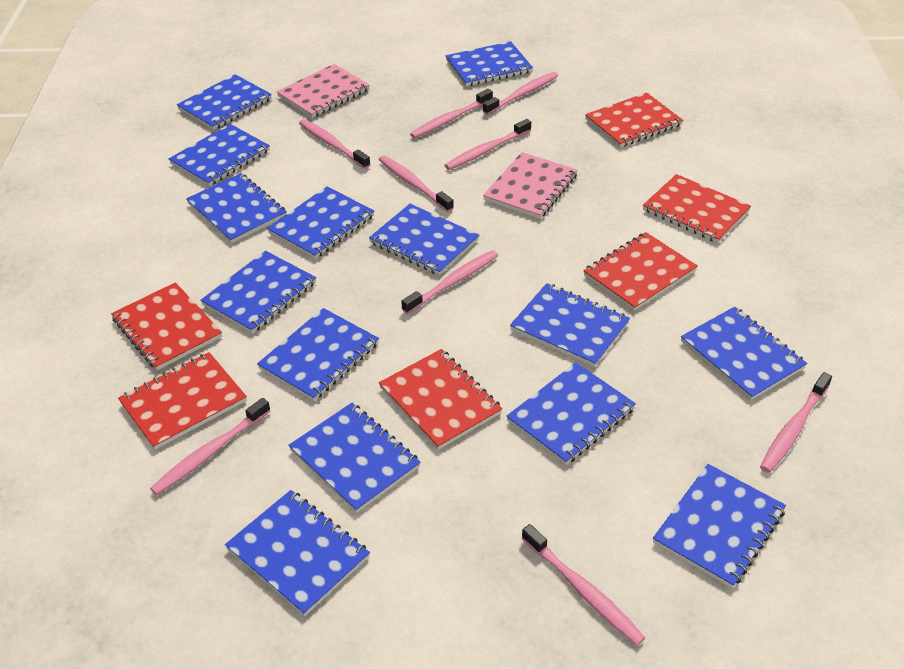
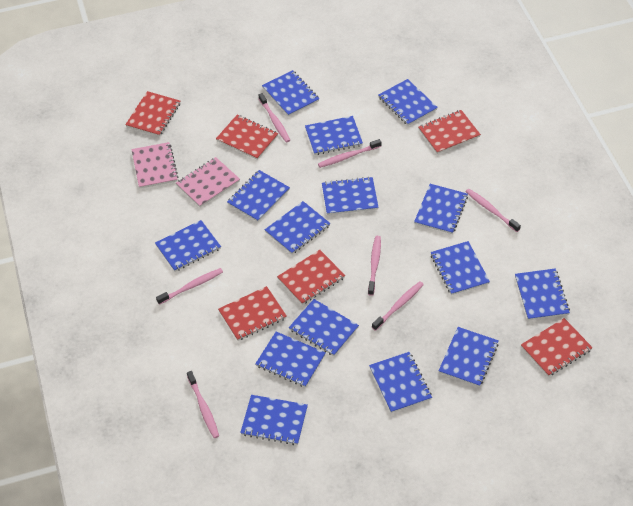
blue notebook: 14 -> 15
pink toothbrush: 9 -> 7

